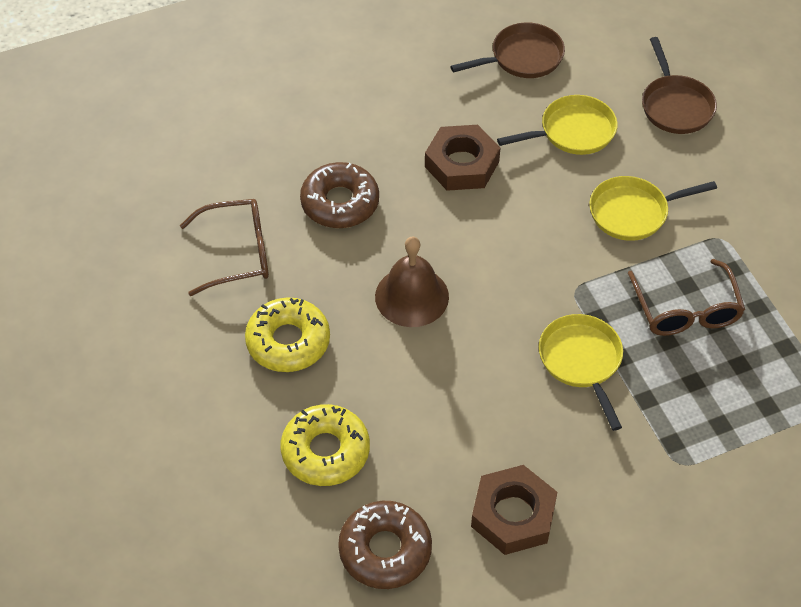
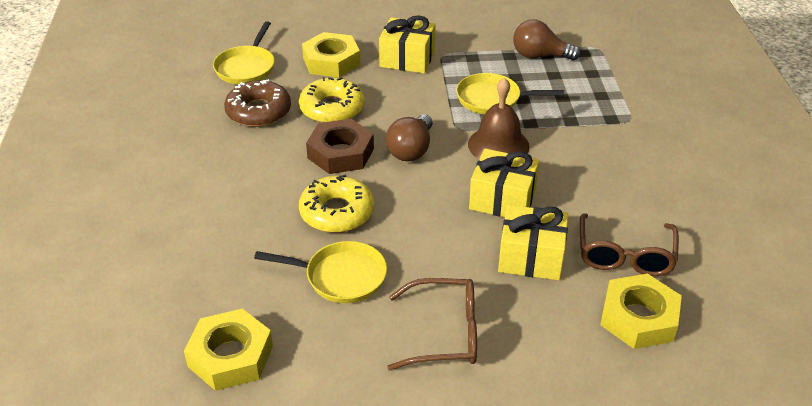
brown donut: 2 -> 1
brown light bulb: 0 -> 2
brown nut: 2 -> 1
brown pan: 2 -> 0
yellow gift: 0 -> 3
yellow nut: 0 -> 3

